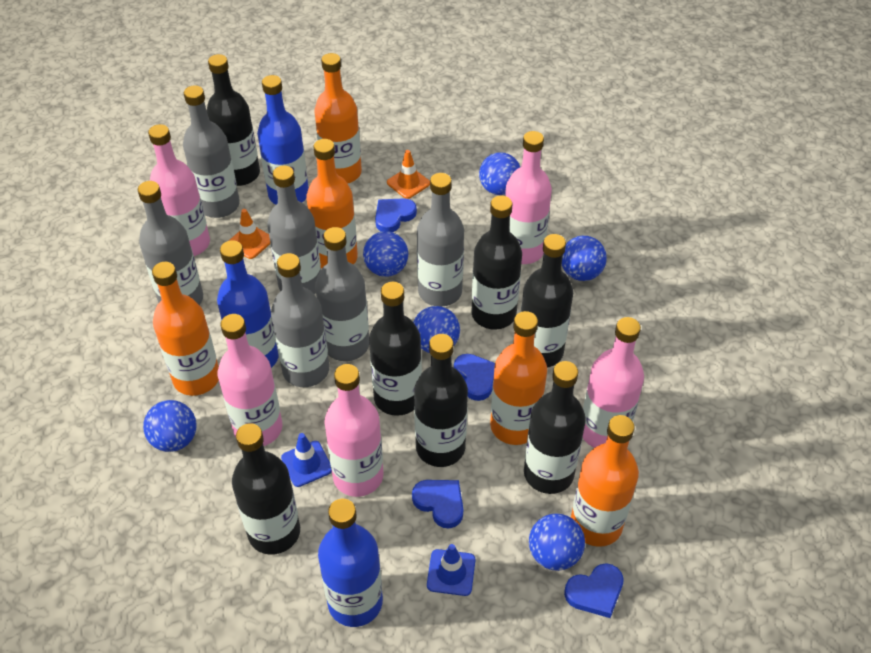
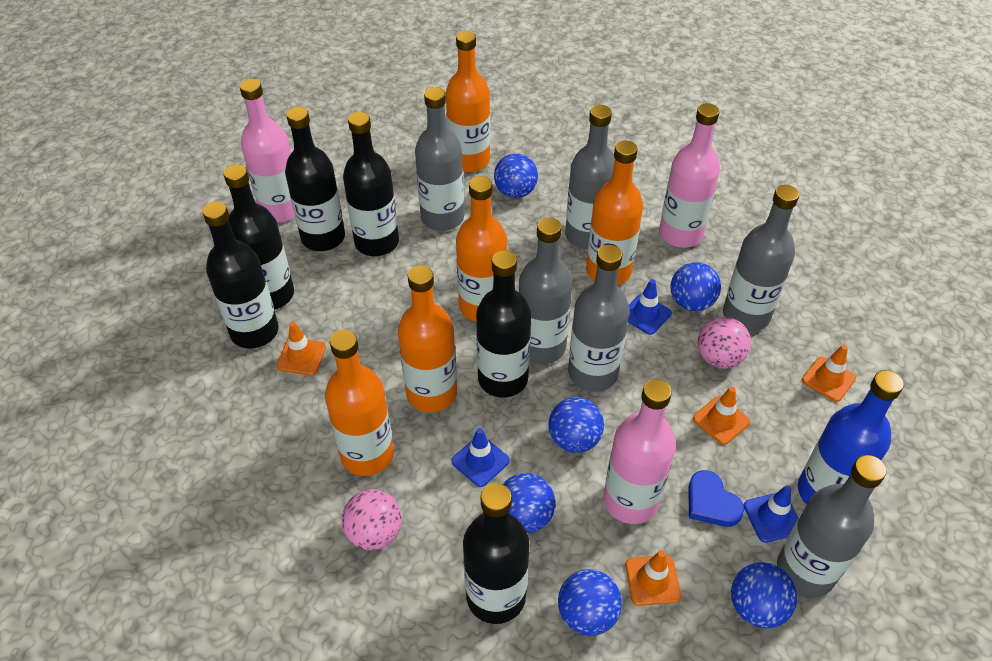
black bottle: 7 -> 6
blue bottle: 3 -> 1
blue heart: 4 -> 1
blue traffic cone: 2 -> 3
orange traffic cone: 2 -> 4
pink ball: 0 -> 2
pink bottle: 5 -> 3

